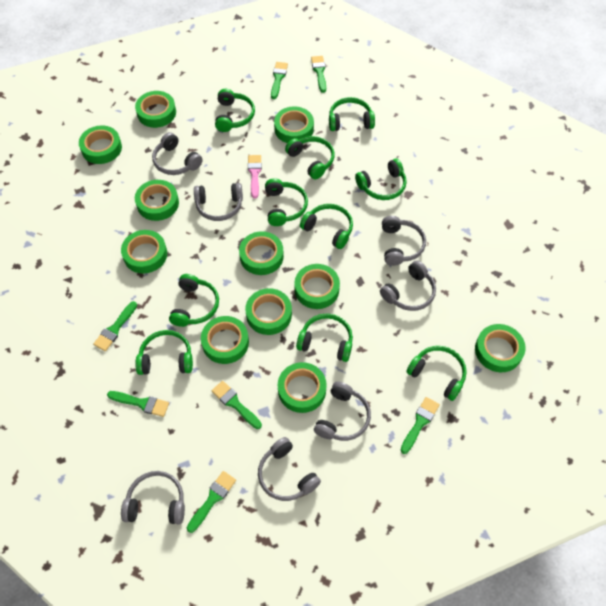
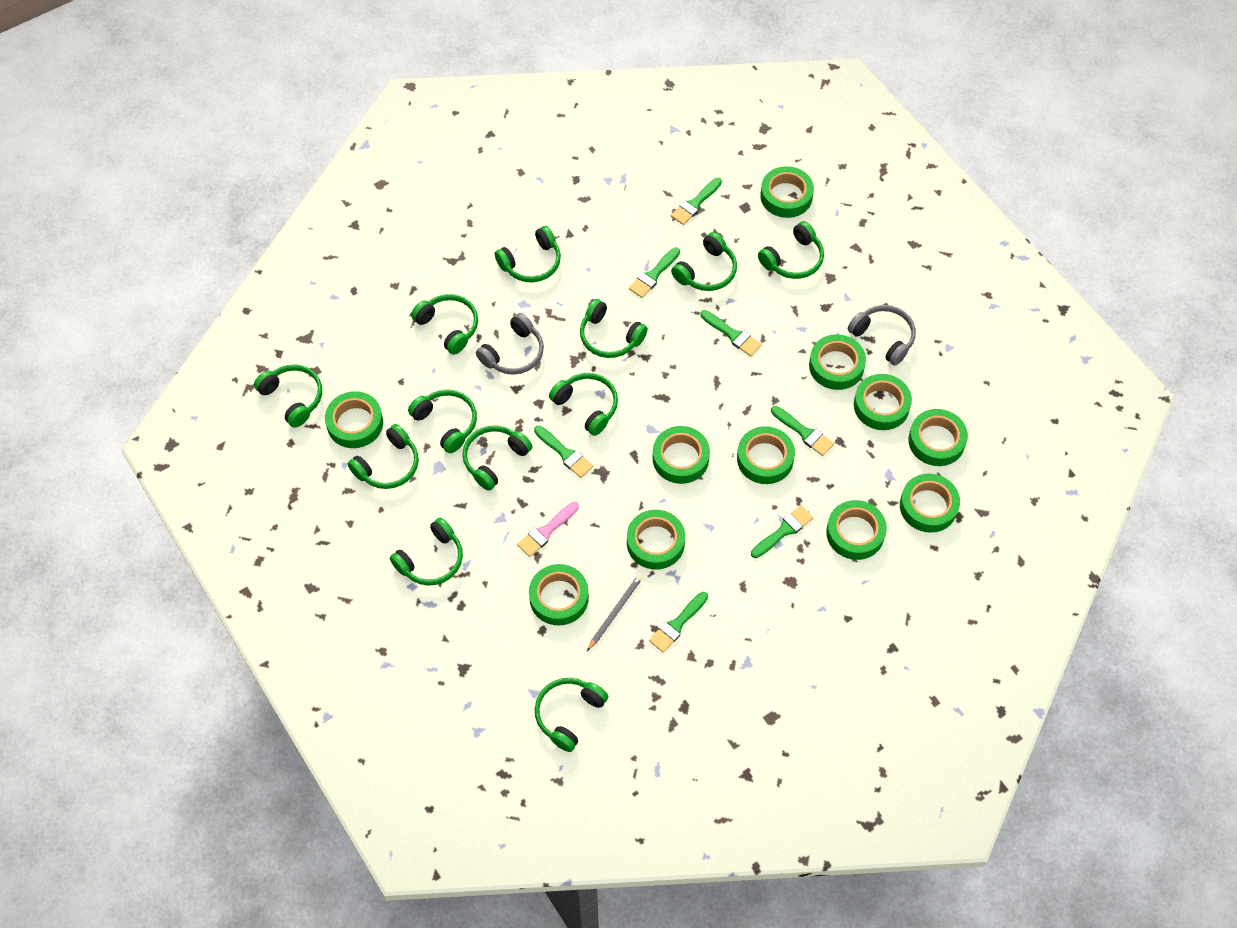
green headphones: 10 -> 12
grey headphones: 7 -> 2
grey pencil: 0 -> 1

